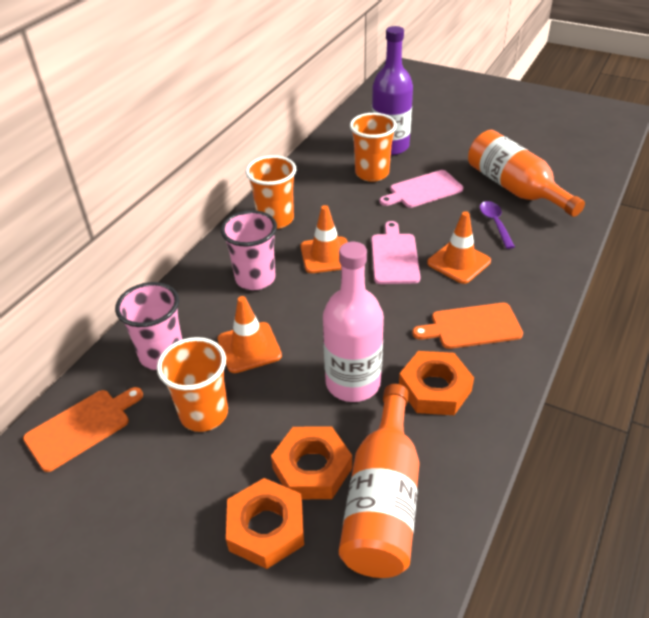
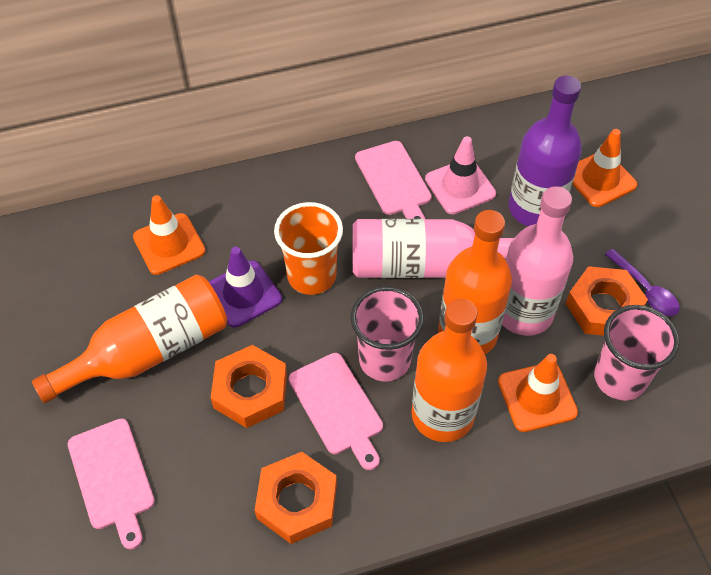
orange bottle: 2 -> 3
orange cup: 3 -> 1
orange cutting board: 2 -> 0
pink bottle: 1 -> 2
pink cutting board: 2 -> 3
pink traffic cone: 0 -> 1
purple traffic cone: 0 -> 1

